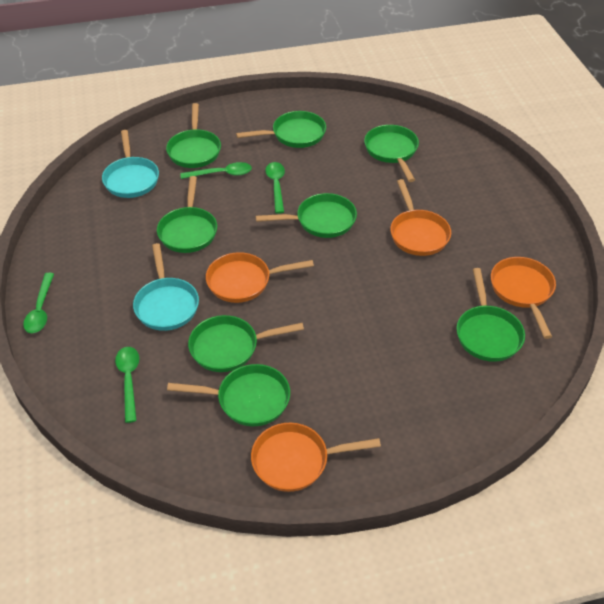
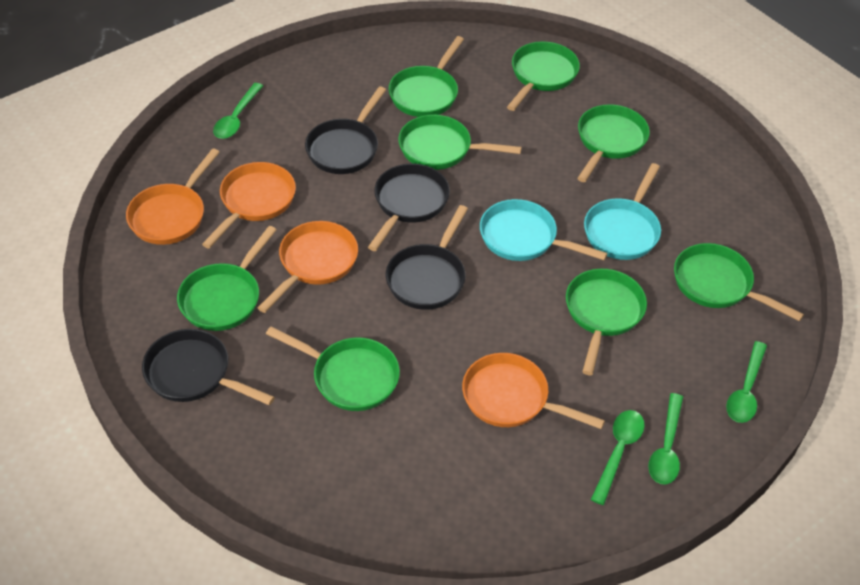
black pan: 0 -> 4

